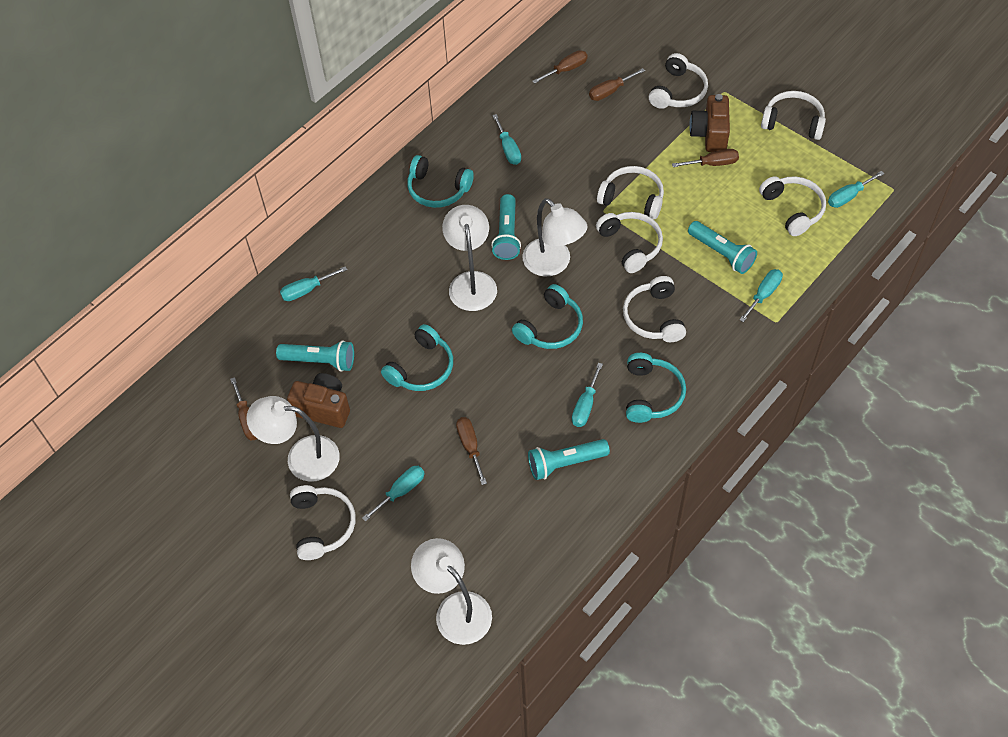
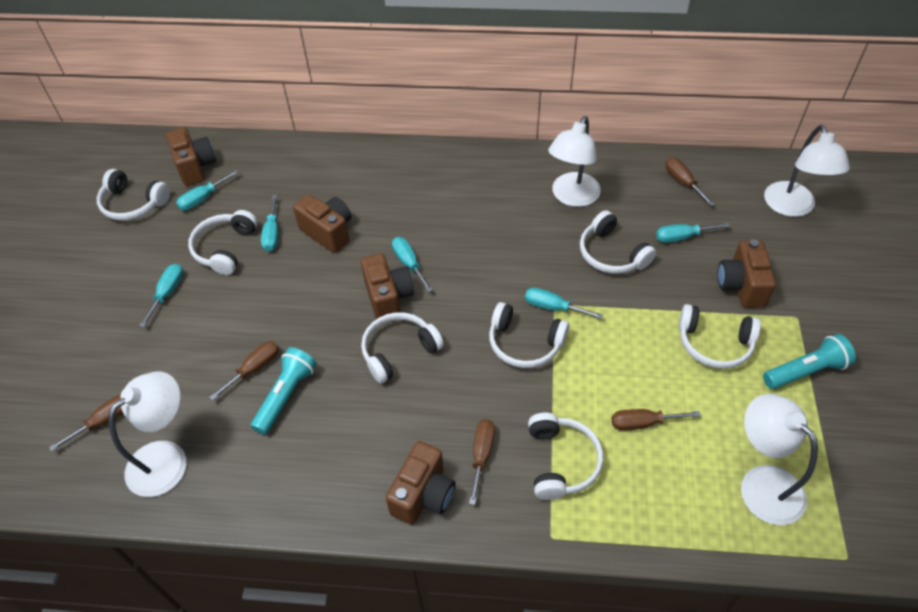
brown camera: 2 -> 5
turquoise flashlight: 4 -> 2
turquoise headphones: 4 -> 0

